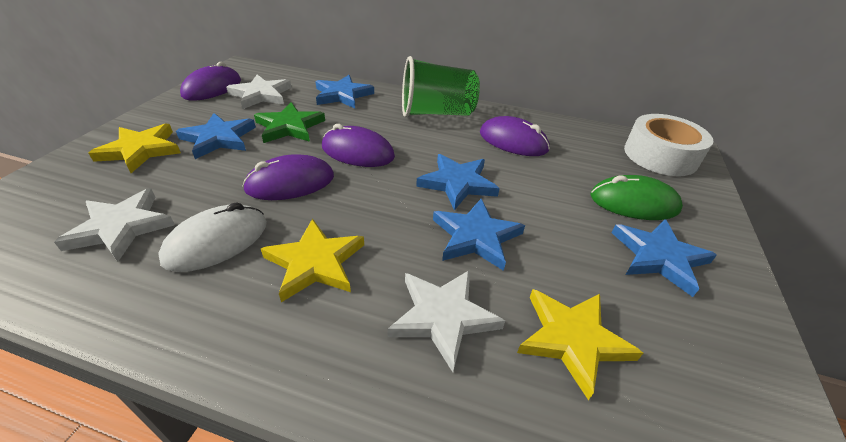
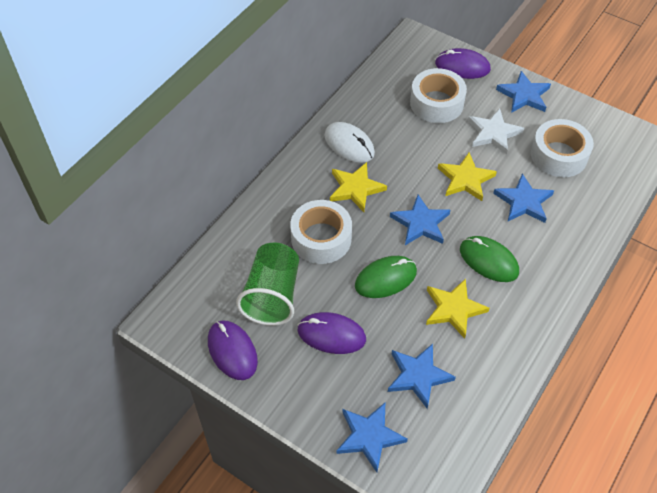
green mouse: 1 -> 2
green star: 1 -> 0
purple mouse: 4 -> 3
white star: 3 -> 1
white tape: 1 -> 3

